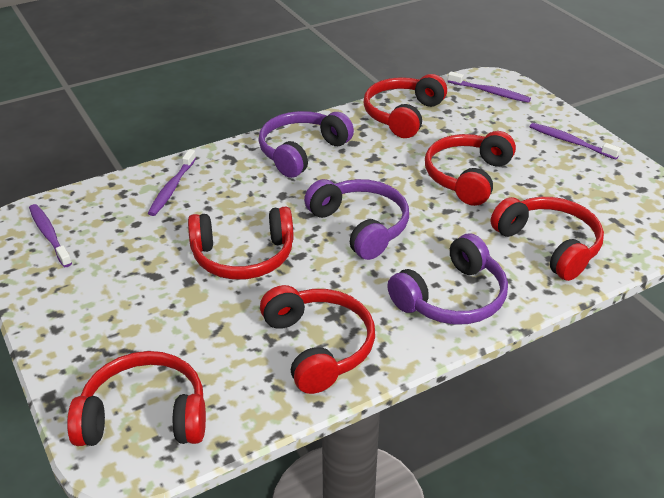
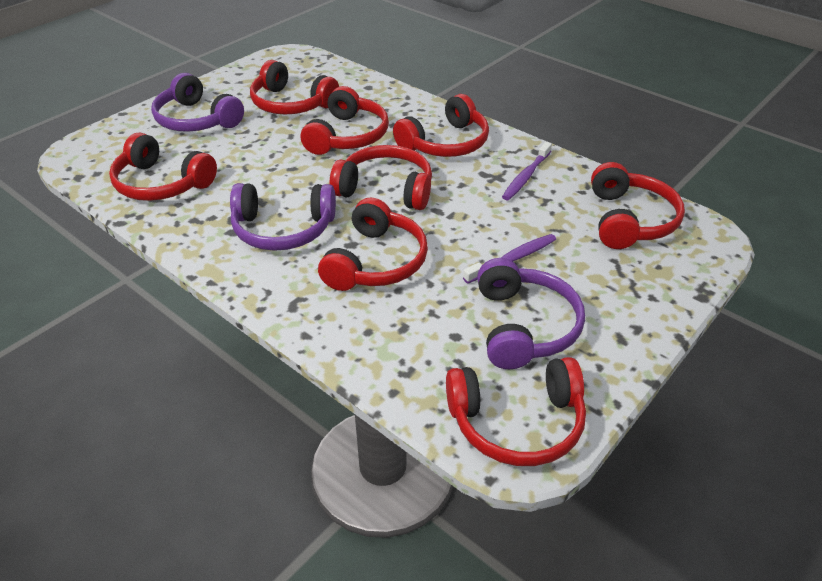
purple toothbrush: 4 -> 2
red headphones: 6 -> 8

